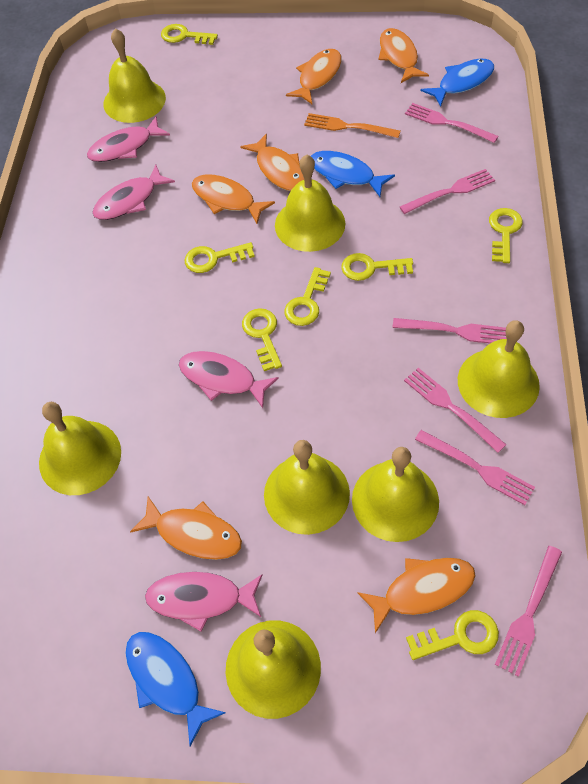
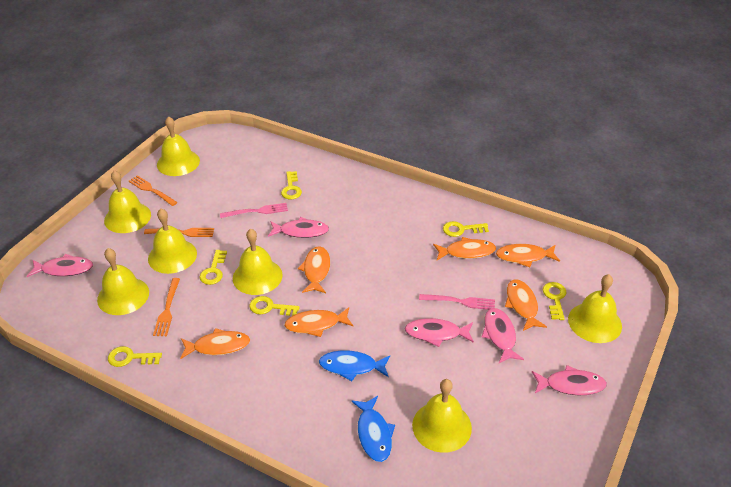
blue fish: 3 -> 2
orange fork: 1 -> 3
pink fish: 4 -> 5
pink fork: 6 -> 2
yellow key: 7 -> 6

